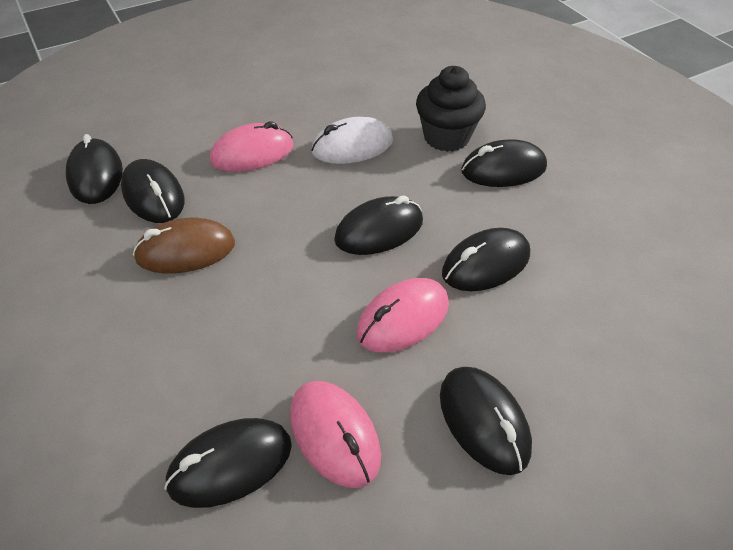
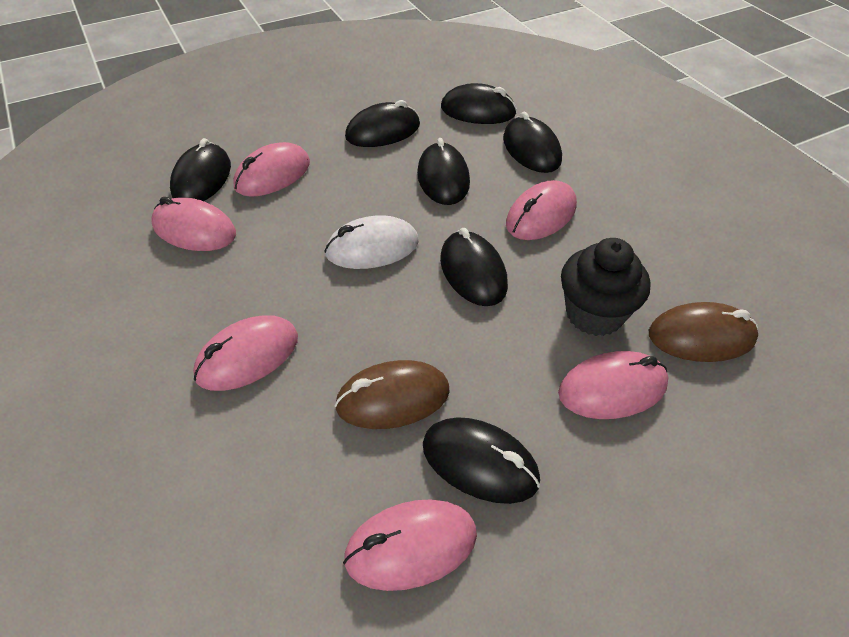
brown mouse: 1 -> 2
pink mouse: 3 -> 6

